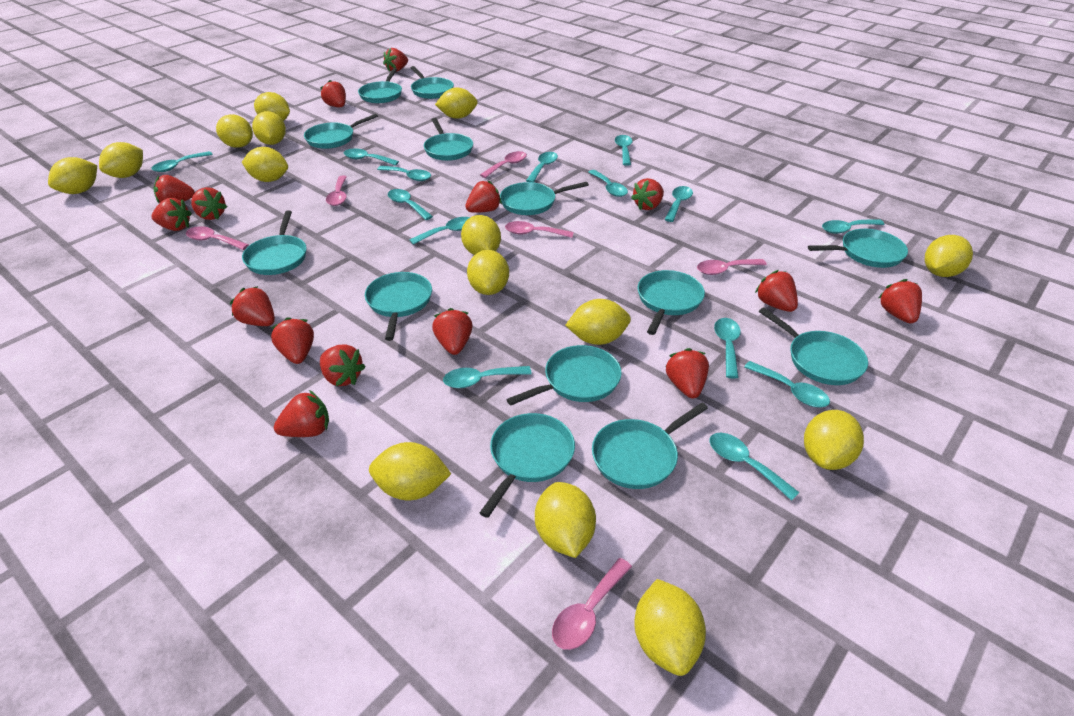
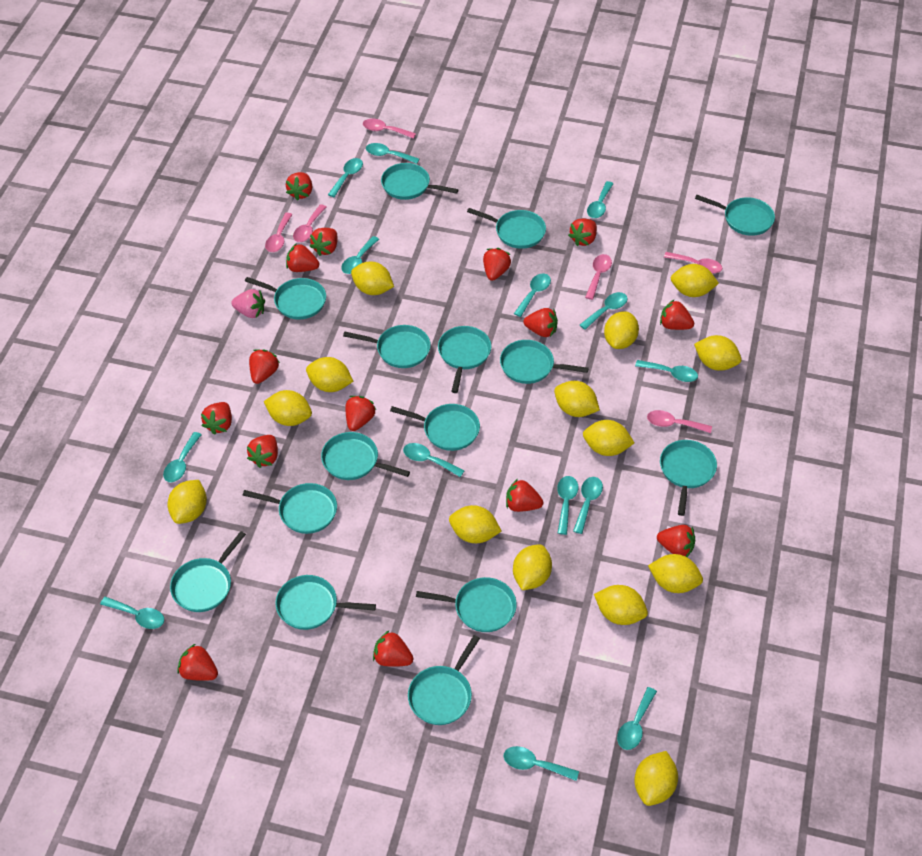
pink strawberry: 0 -> 1
turquoise pan: 13 -> 15
yellow lemon: 15 -> 14

